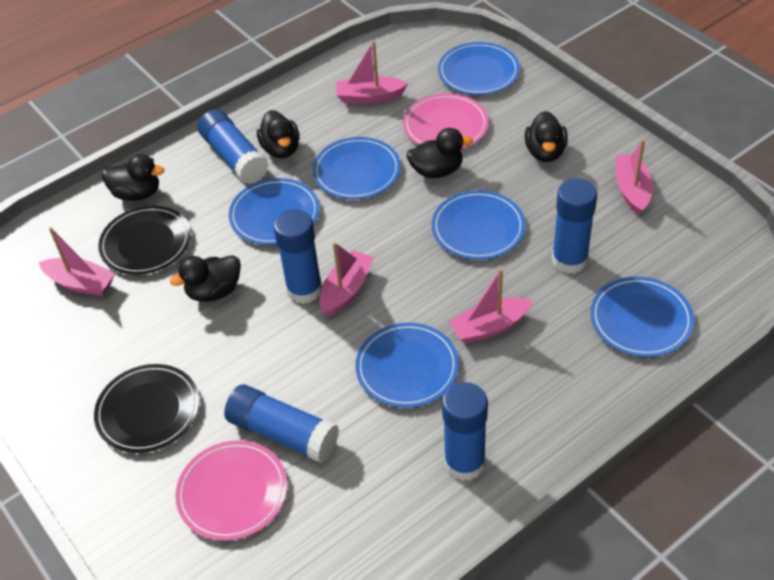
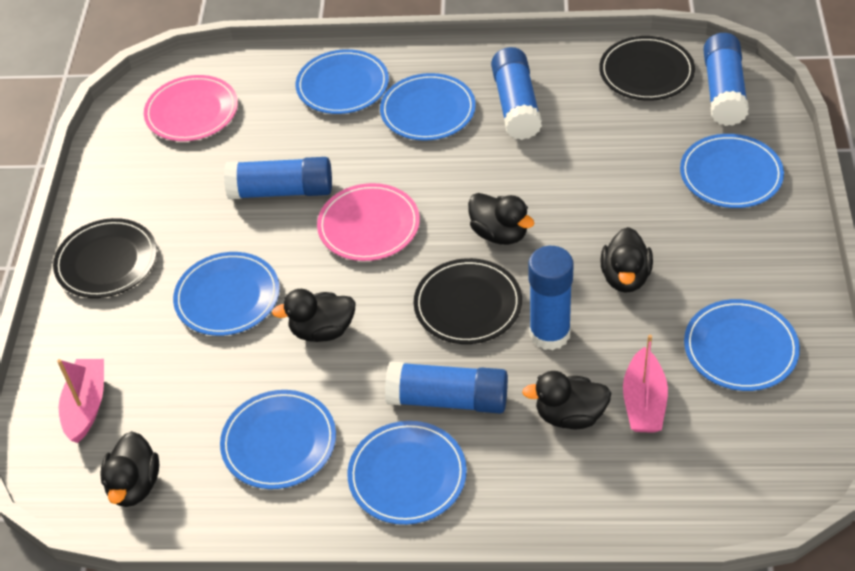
black plate: 2 -> 3
blue plate: 6 -> 7
pink boat: 5 -> 2

